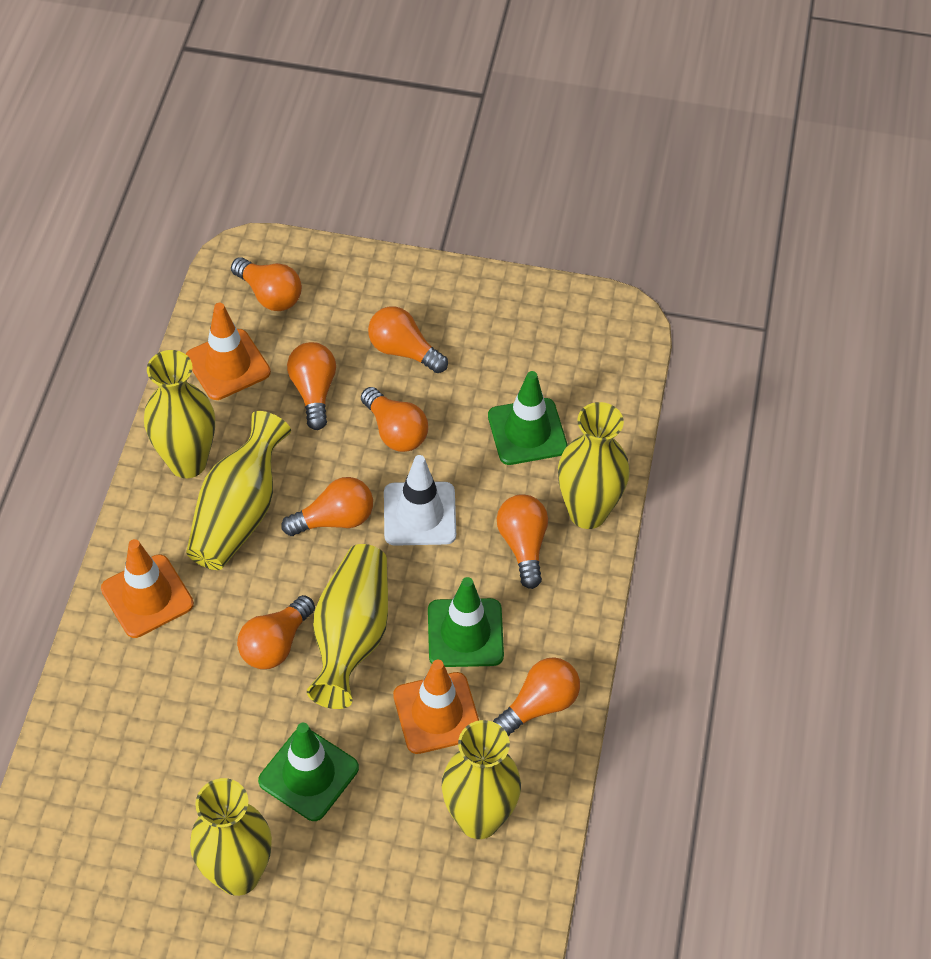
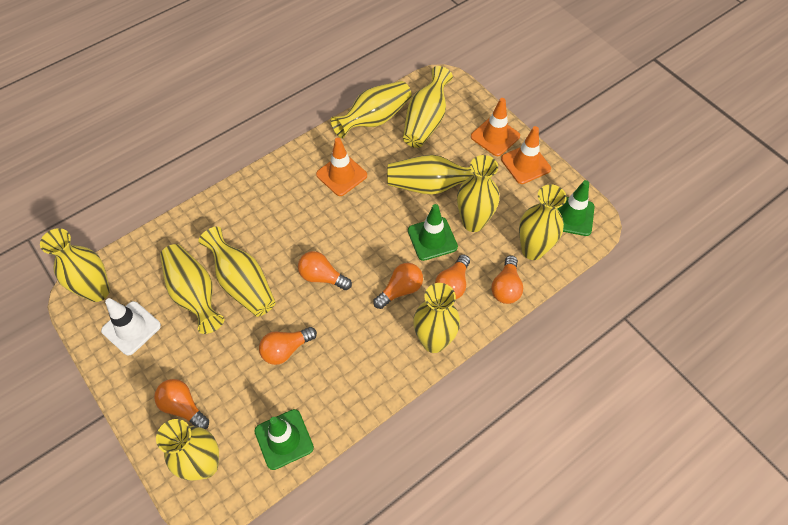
orange light bulb: 8 -> 6
yellow vase: 6 -> 10

